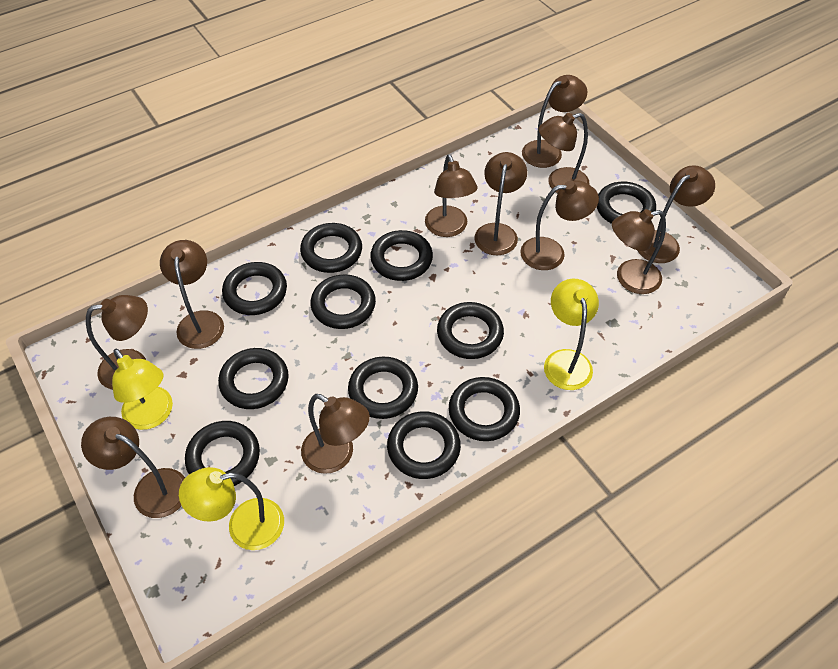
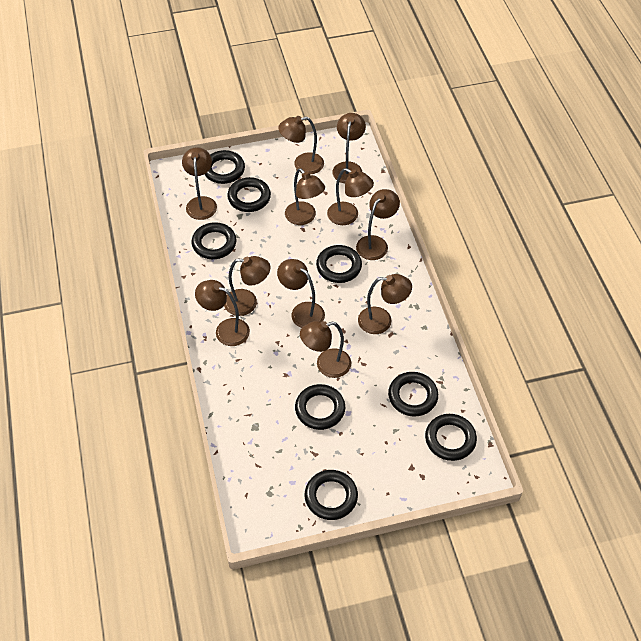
black ring: 11 -> 8
yellow lamp: 3 -> 0

